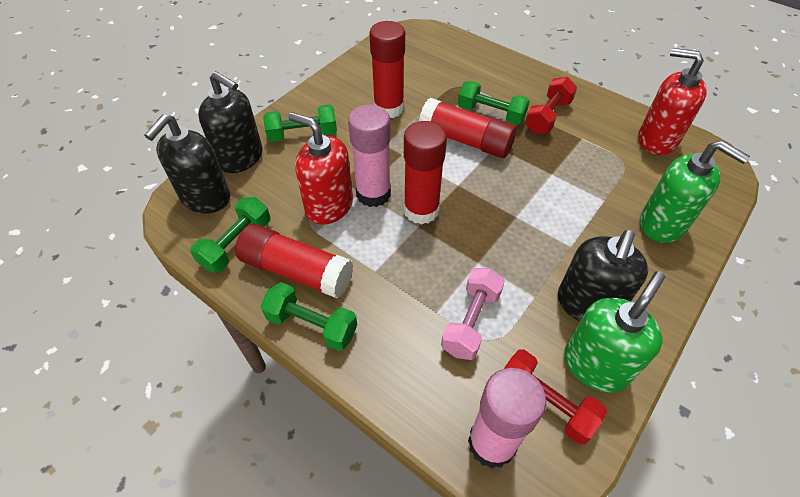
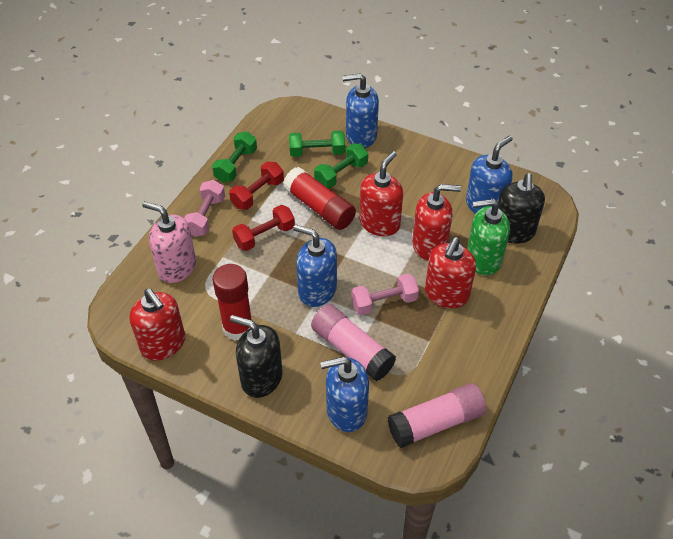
black soap dispenser: 3 -> 2
blue soap dispenser: 0 -> 4
green dumbbell: 4 -> 3
green soap dispenser: 2 -> 1
pink dumbbell: 1 -> 2
pink soap dispenser: 0 -> 1
red glue stick: 4 -> 2
red soap dispenser: 2 -> 4

